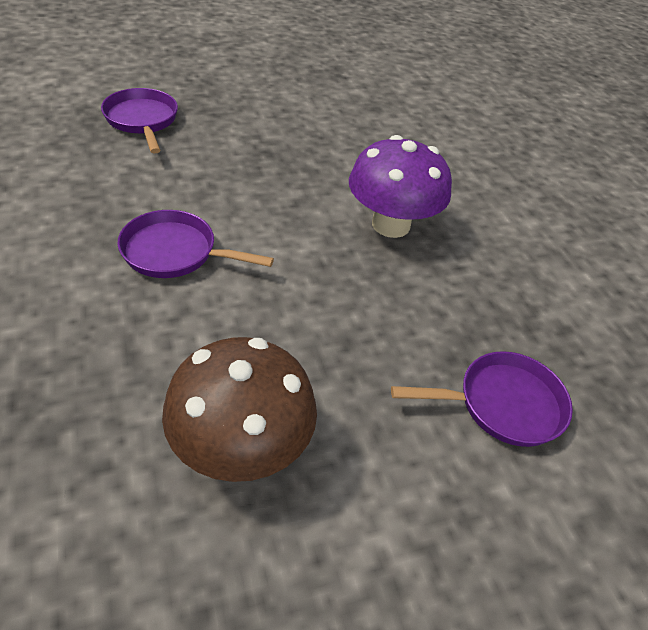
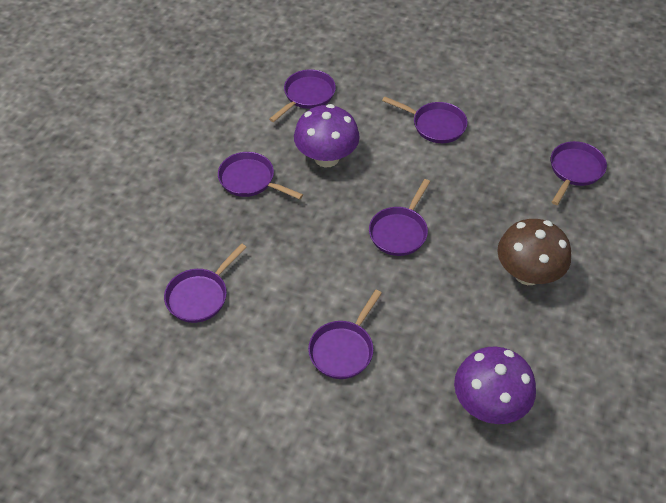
purple mushroom: 1 -> 2
purple pan: 3 -> 7

